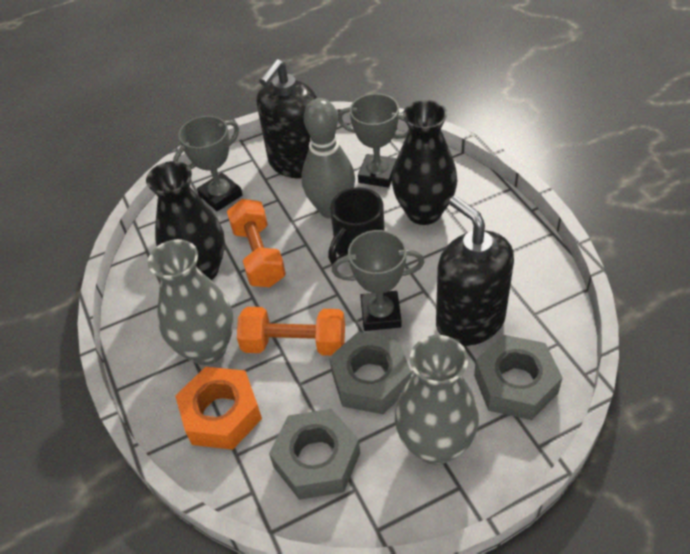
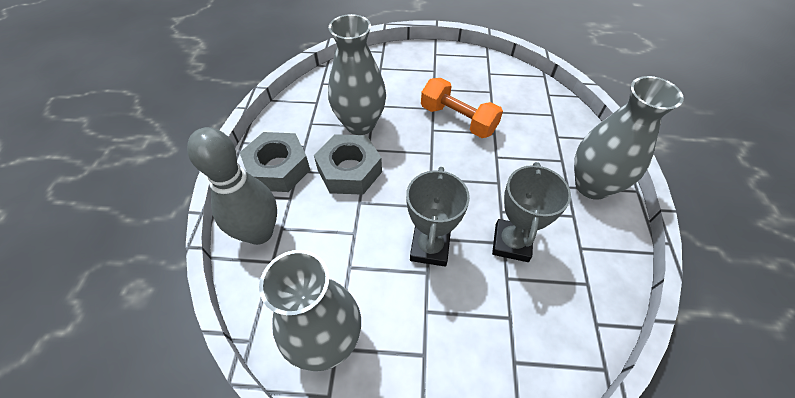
black mug: 1 -> 0
black soap dispenser: 2 -> 0
black vase: 2 -> 0
grey nut: 3 -> 2
grey trophy: 3 -> 2
grey vase: 2 -> 3
orange dumbbell: 2 -> 1
orange nut: 1 -> 0

